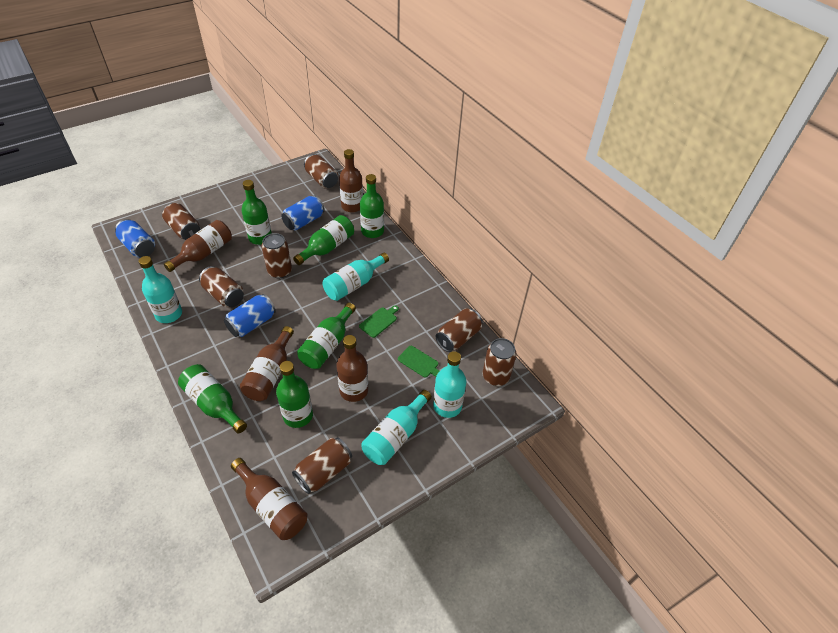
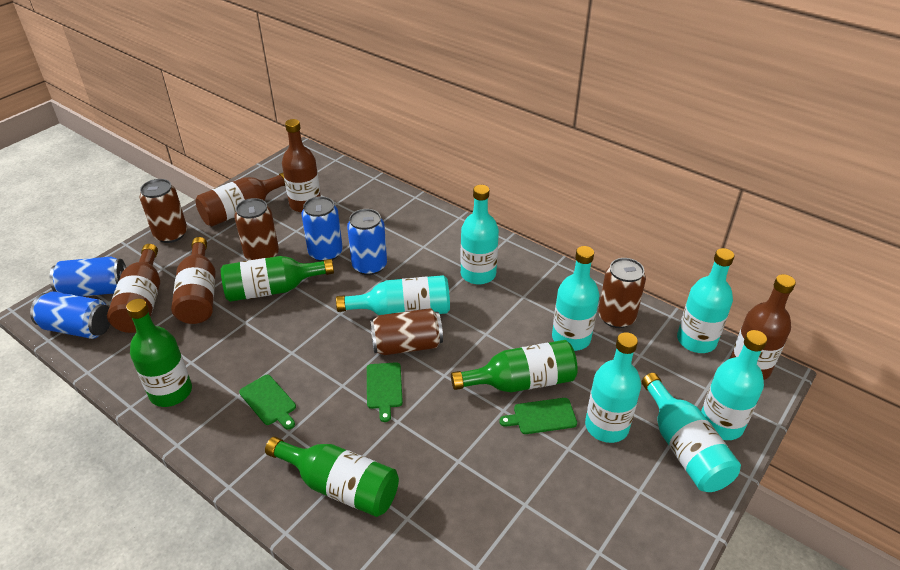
blue can: 3 -> 4
brown can: 7 -> 4
green bottle: 6 -> 4
green cutting board: 2 -> 3
turquoise bottle: 4 -> 7

